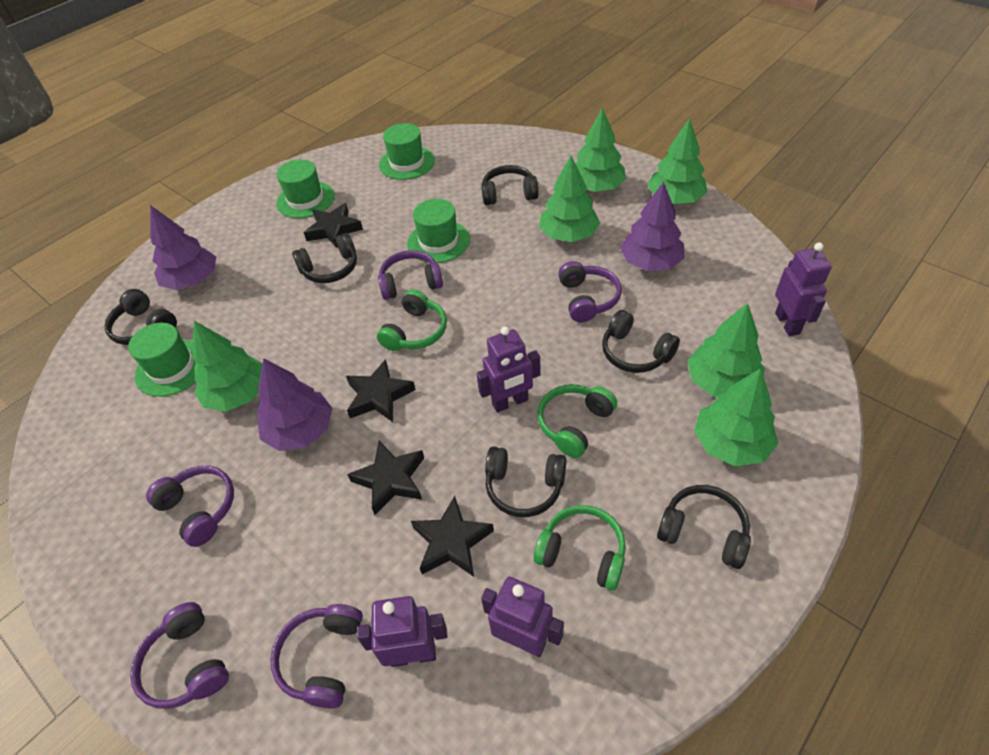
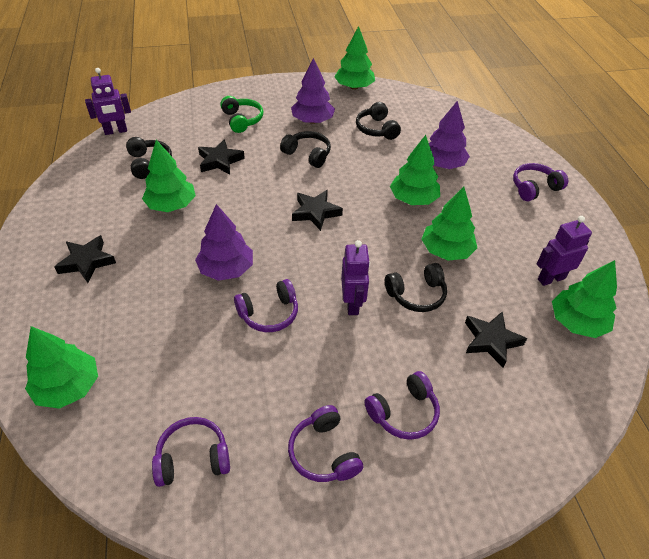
black headphones: 6 -> 4
green hat: 4 -> 0
green headphones: 3 -> 1
purple robot: 4 -> 3

